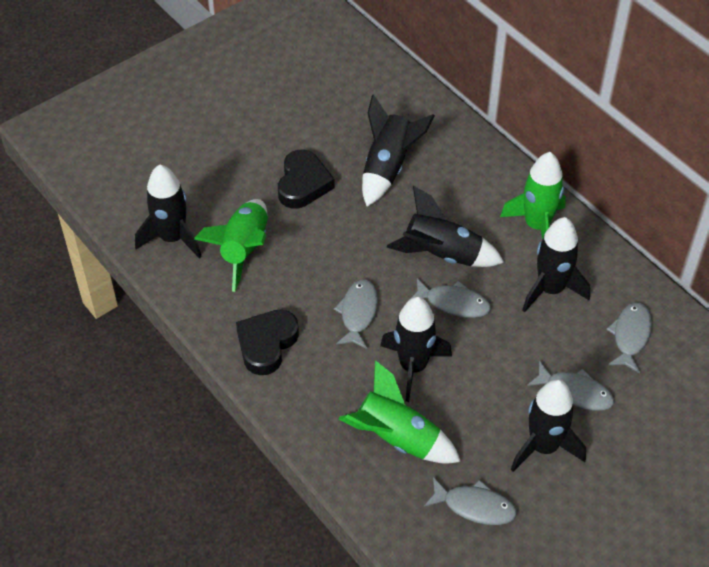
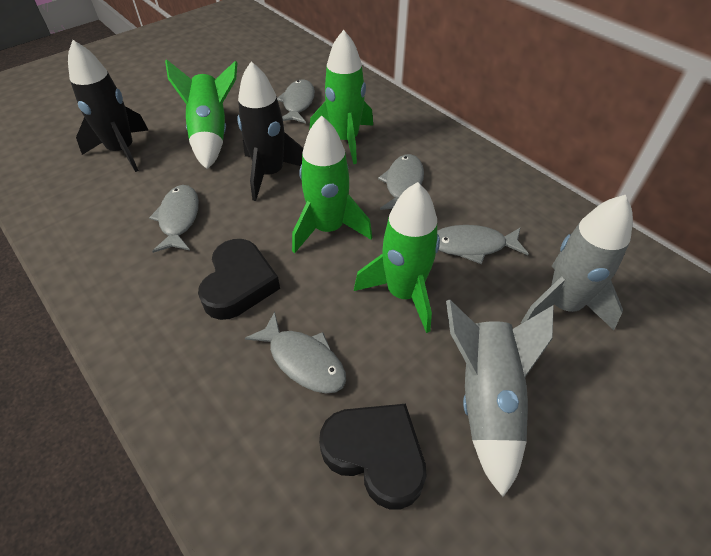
black rocket: 6 -> 2
green rocket: 3 -> 4
grey rocket: 0 -> 2

